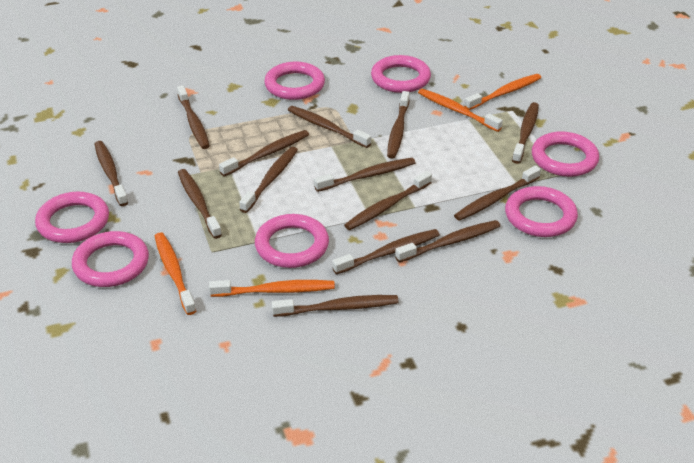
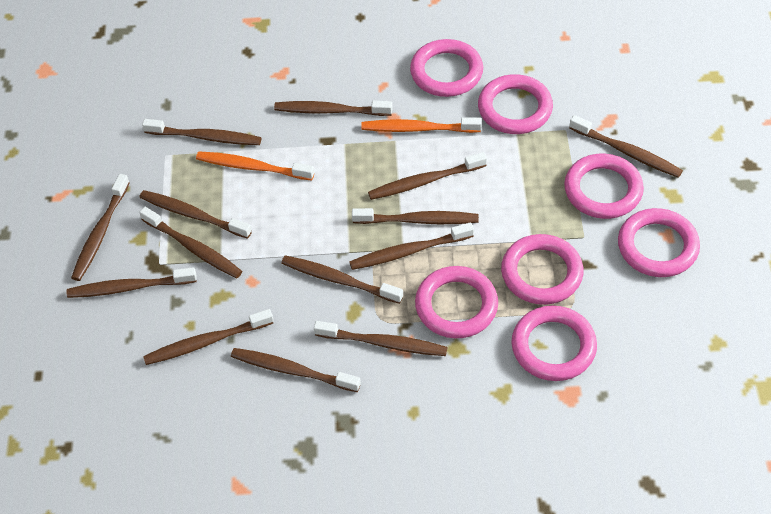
orange toothbrush: 4 -> 2

